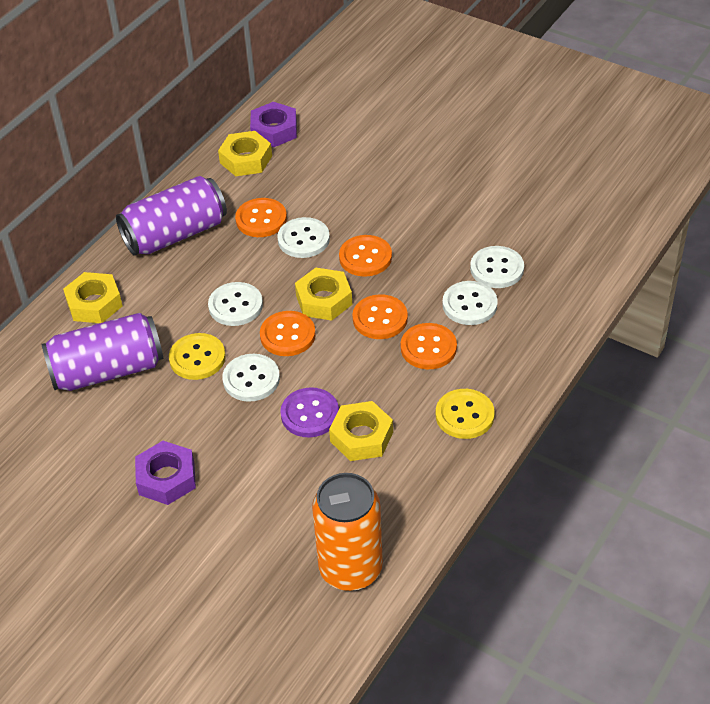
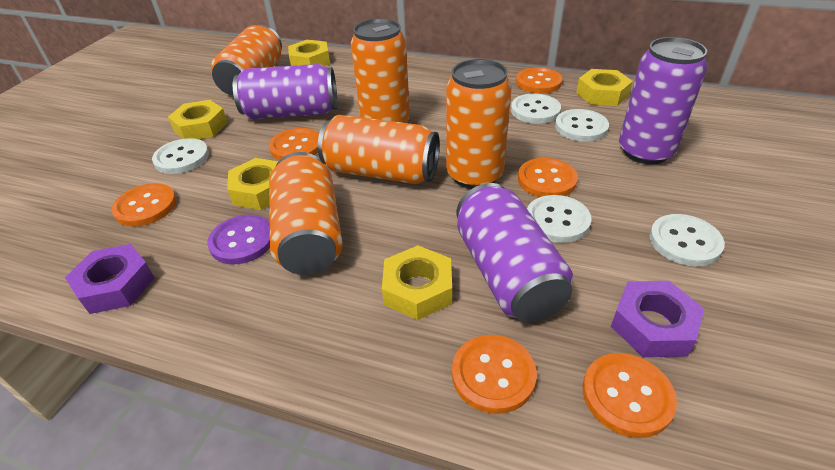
orange button: 5 -> 6
orange can: 1 -> 5
purple can: 2 -> 3
yellow button: 2 -> 0
yellow nut: 4 -> 5

